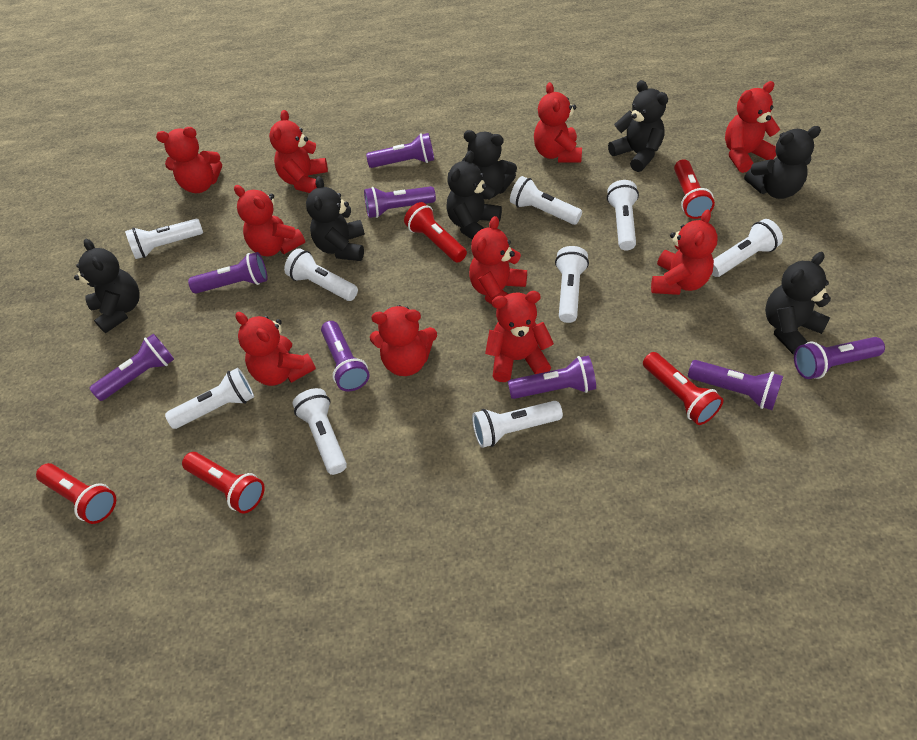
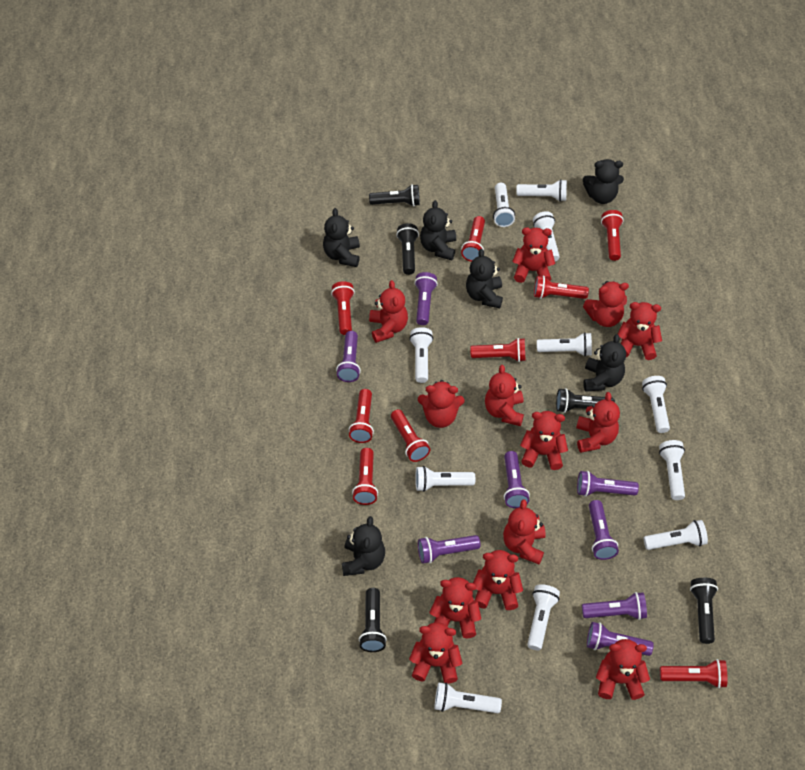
black flashlight: 0 -> 5
black teddy bear: 7 -> 6
red flashlight: 5 -> 9
red teddy bear: 10 -> 13
white flashlight: 9 -> 11

